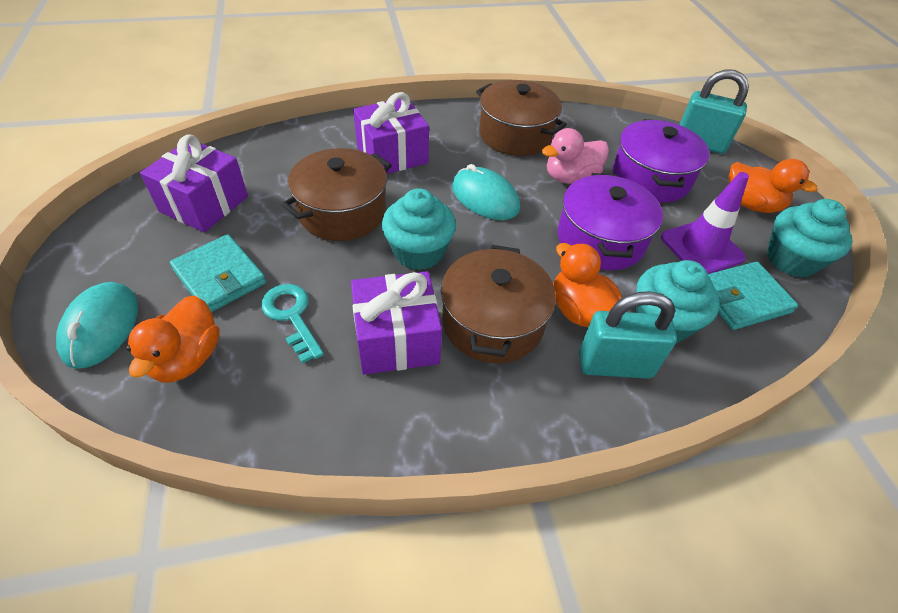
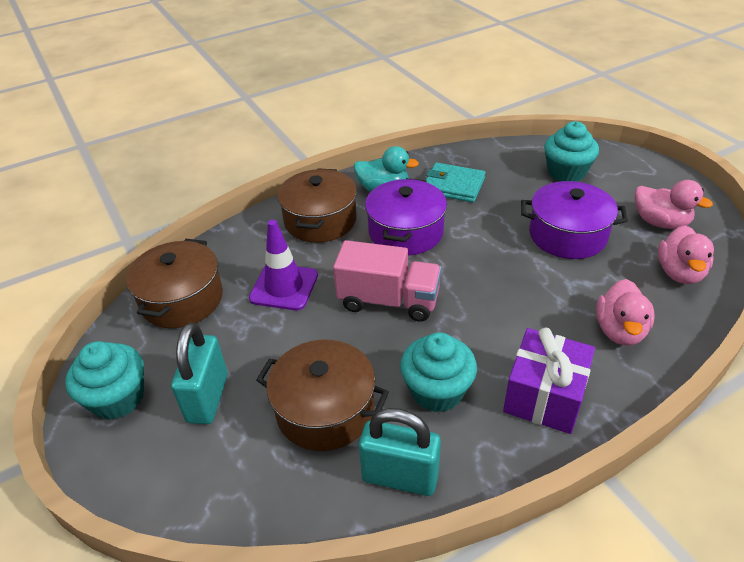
orange duck: 3 -> 0
pink duck: 1 -> 3
pink truck: 0 -> 1
purple gift: 3 -> 1
turquoise duck: 0 -> 1
turquoise key: 1 -> 0
turquoise mouse: 2 -> 0
turquoise wallet: 2 -> 1

